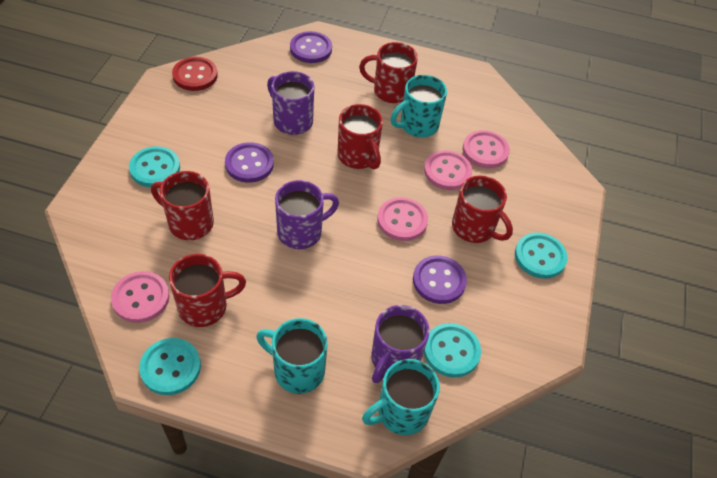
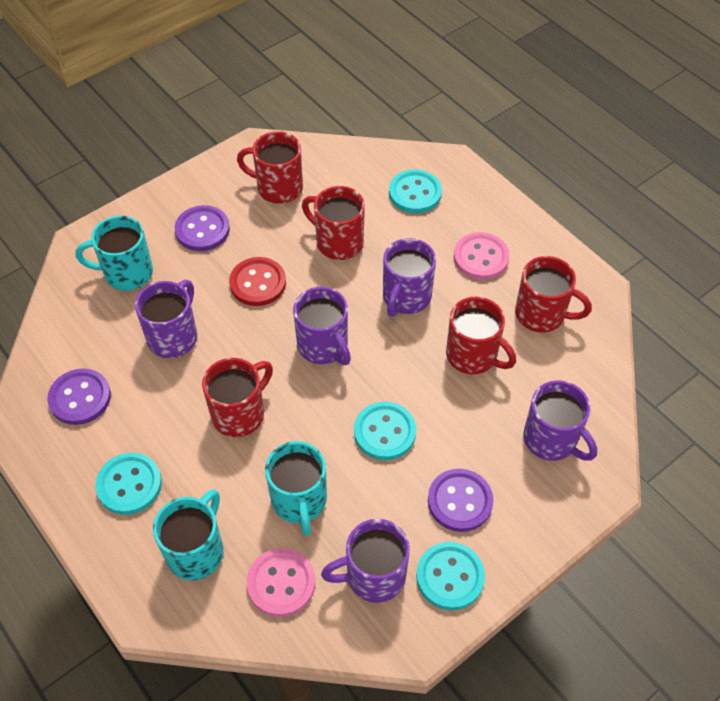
pink button: 4 -> 2
purple mug: 3 -> 5

